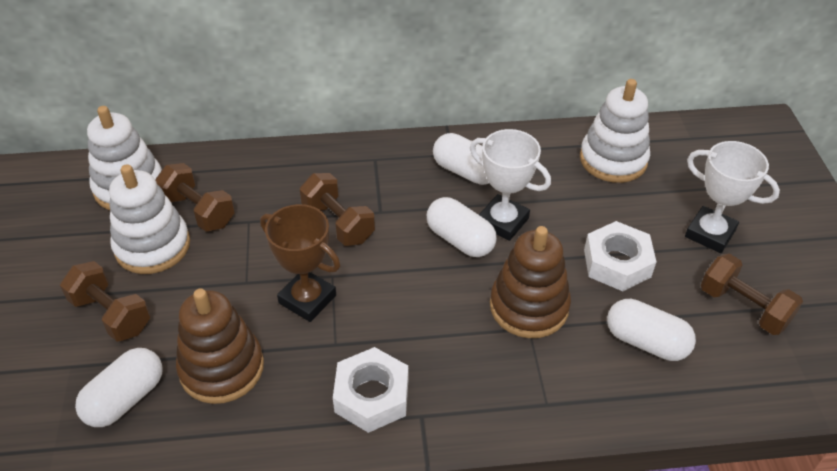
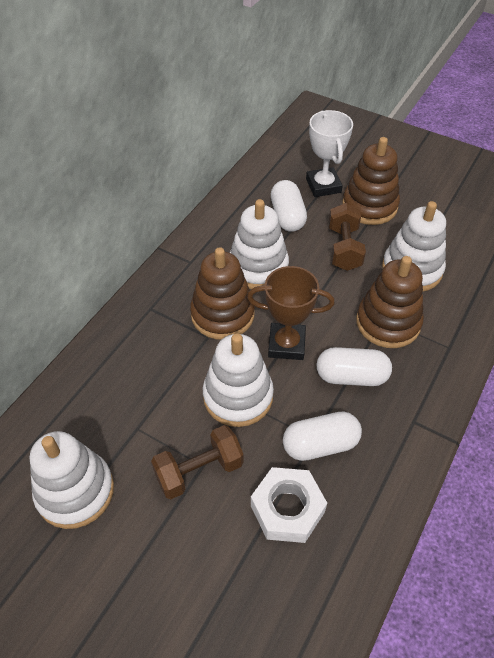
brown dumbbell: 4 -> 2
brown stacking toy: 2 -> 3
white capsule: 4 -> 3
white nut: 2 -> 1
white stacking toy: 3 -> 4
white trophy: 2 -> 1

